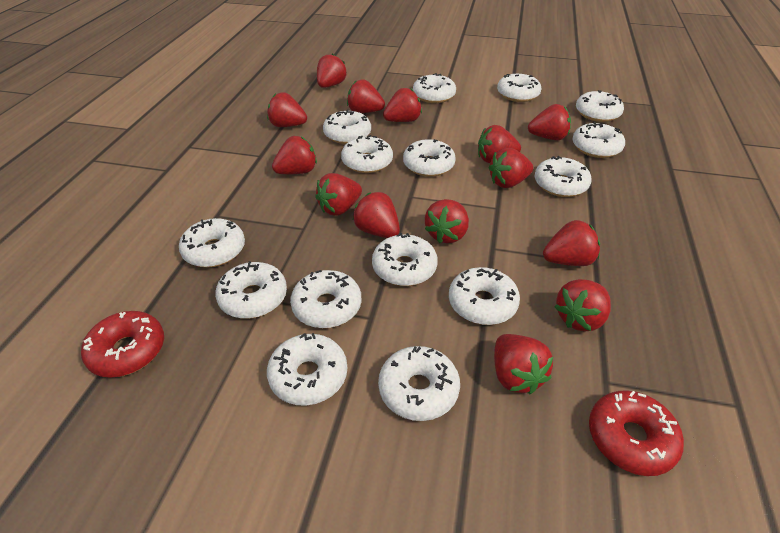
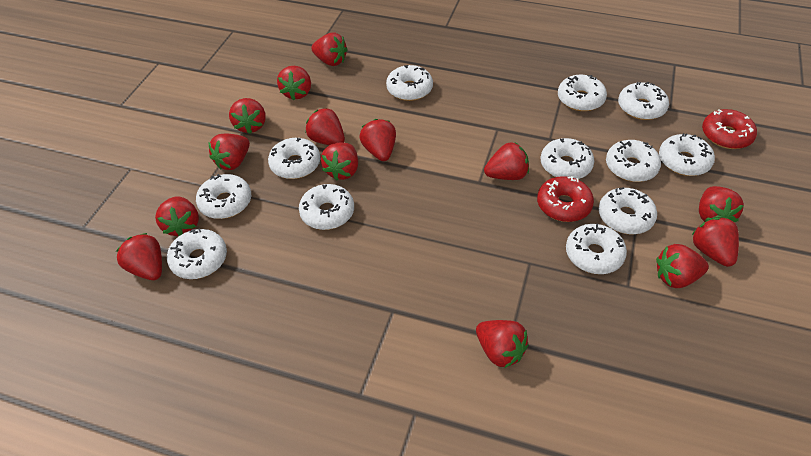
white donut: 15 -> 12

